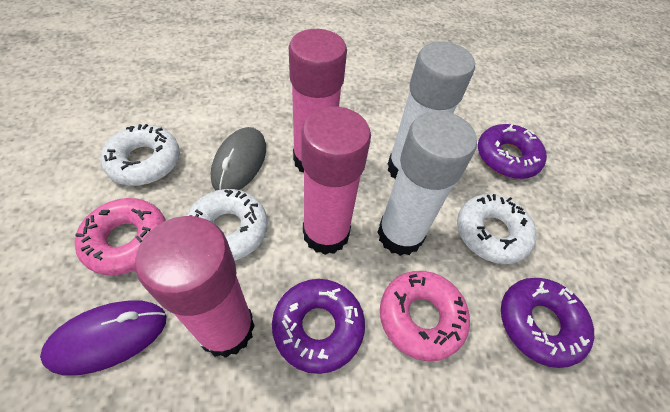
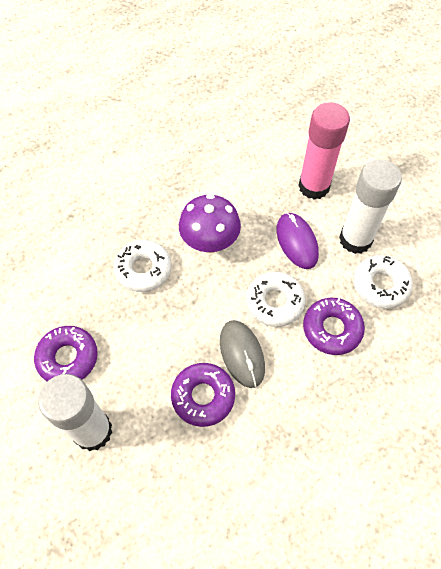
pink donut: 2 -> 0
pink glue stick: 3 -> 1
purple mushroom: 0 -> 1

